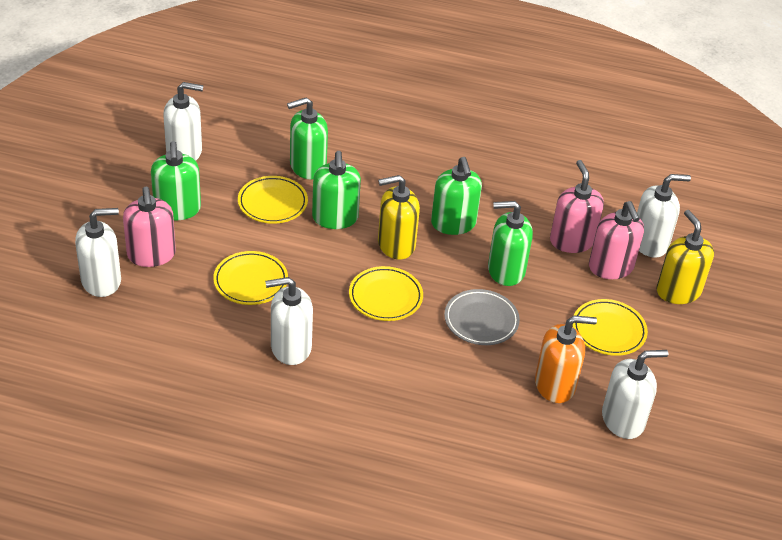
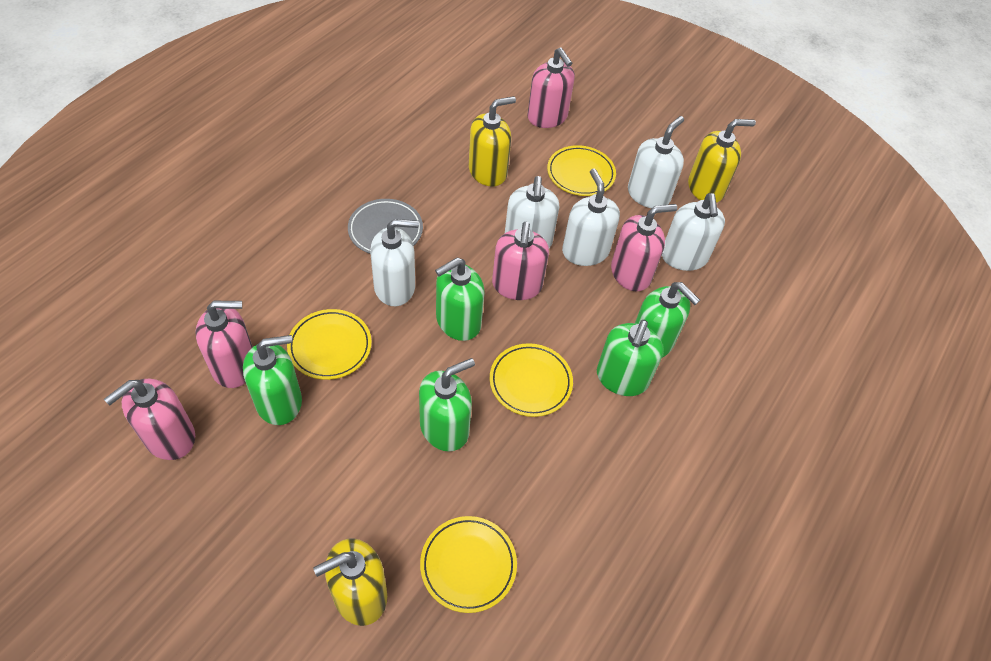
orange soap dispenser: 1 -> 0
pink soap dispenser: 3 -> 5
yellow soap dispenser: 2 -> 3

